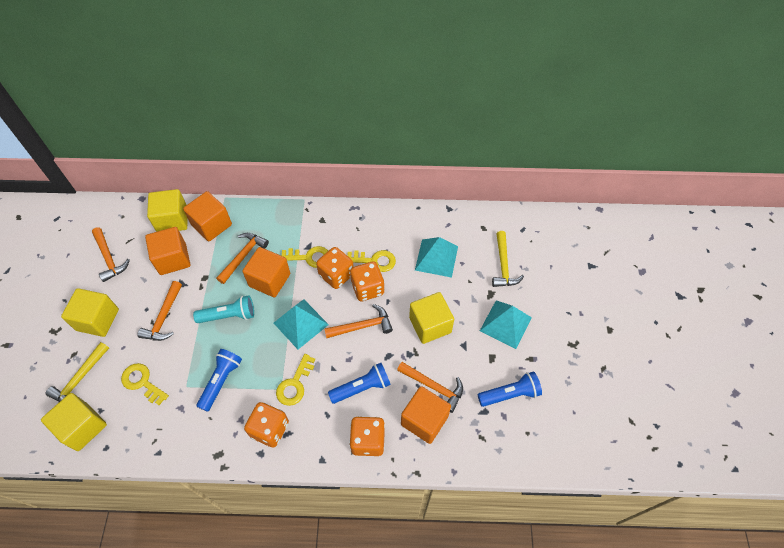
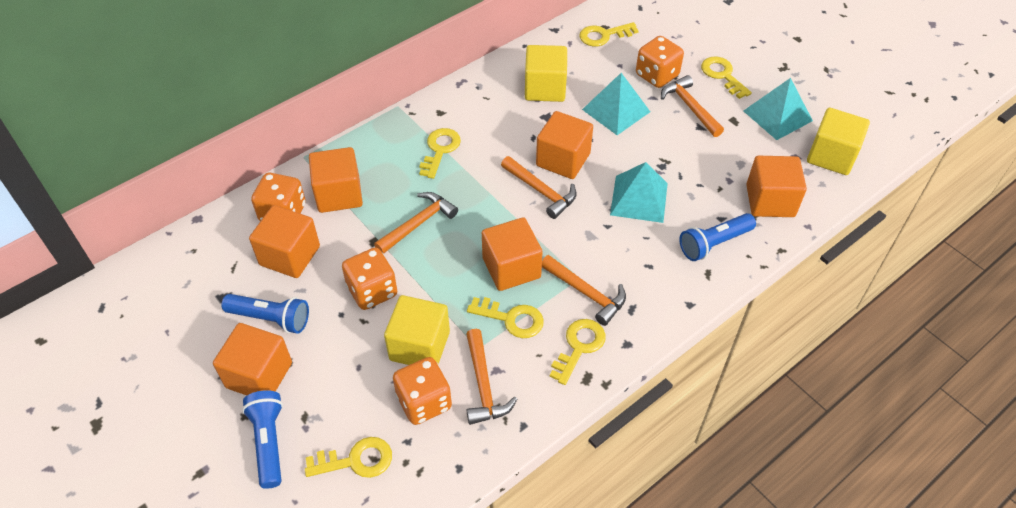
orange cube: 4 -> 6
turquoise flashlight: 1 -> 0
yellow cube: 4 -> 3
yellow hammer: 2 -> 0
yellow key: 4 -> 6

